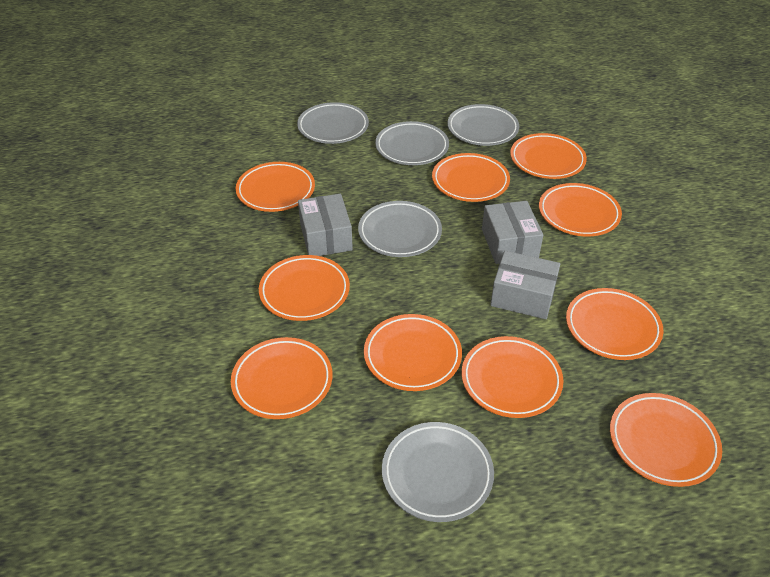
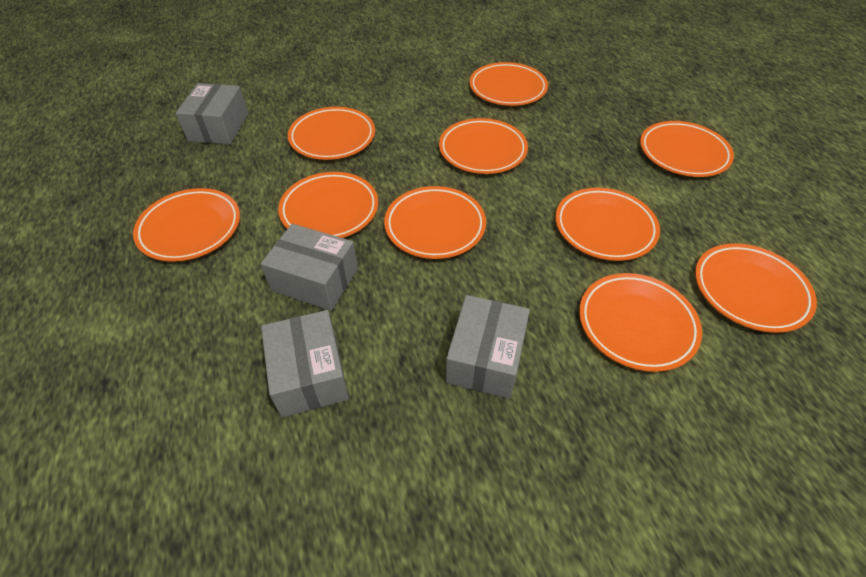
grey box: 3 -> 4
grey plate: 5 -> 0

